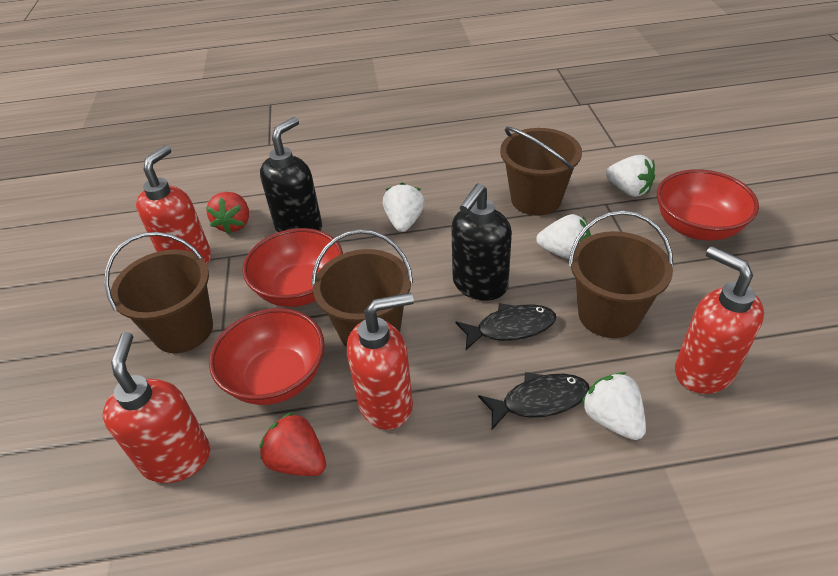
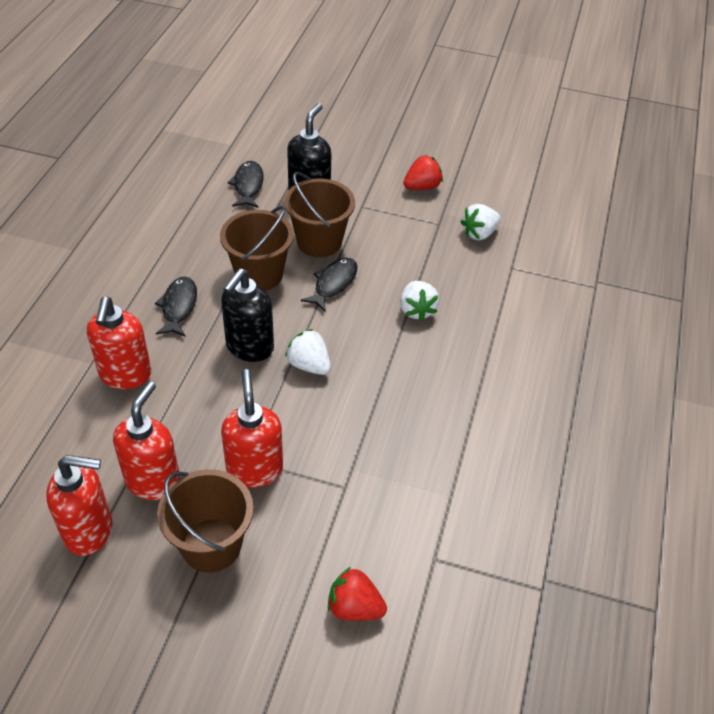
black fish: 2 -> 3
brown bucket: 4 -> 3
red bowl: 3 -> 0
white strawberry: 4 -> 3

